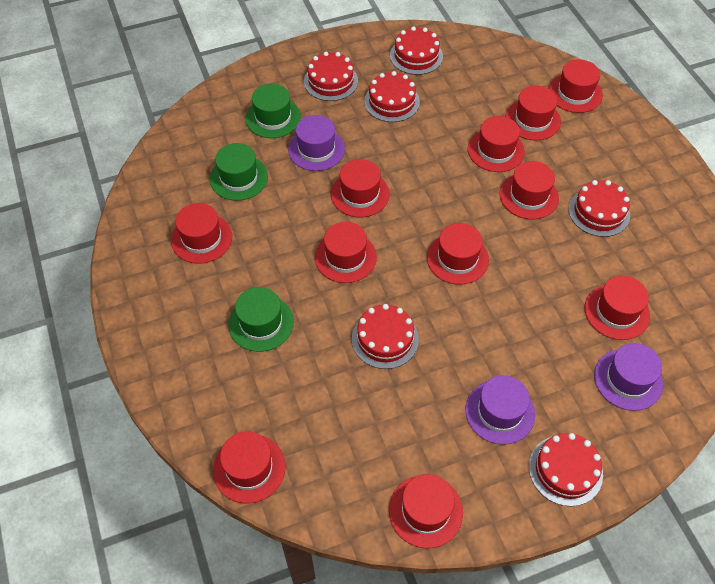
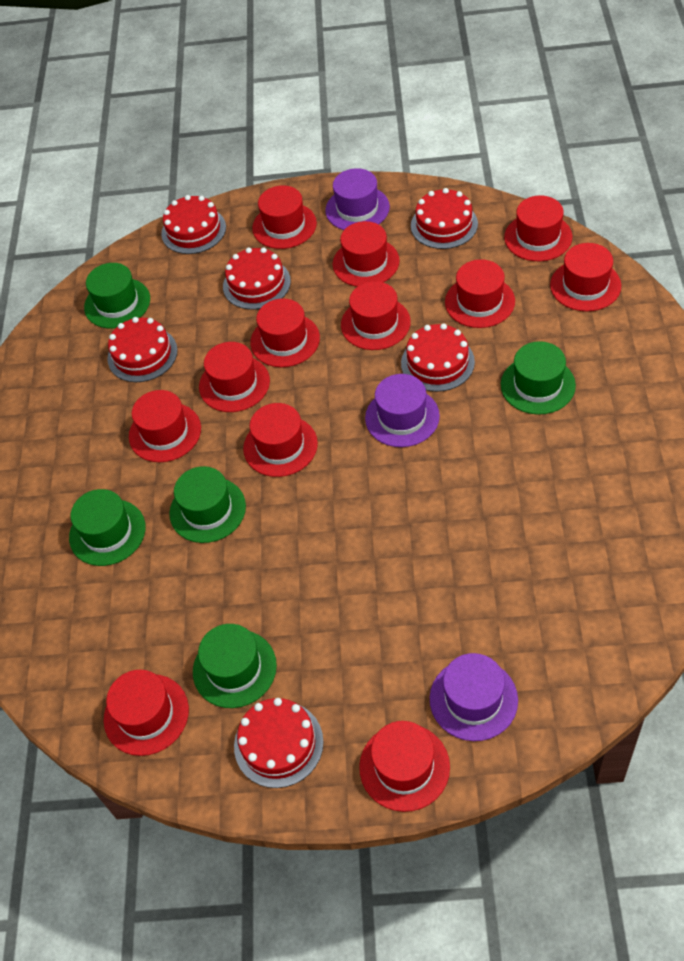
green hat: 3 -> 5
red hat: 11 -> 12

